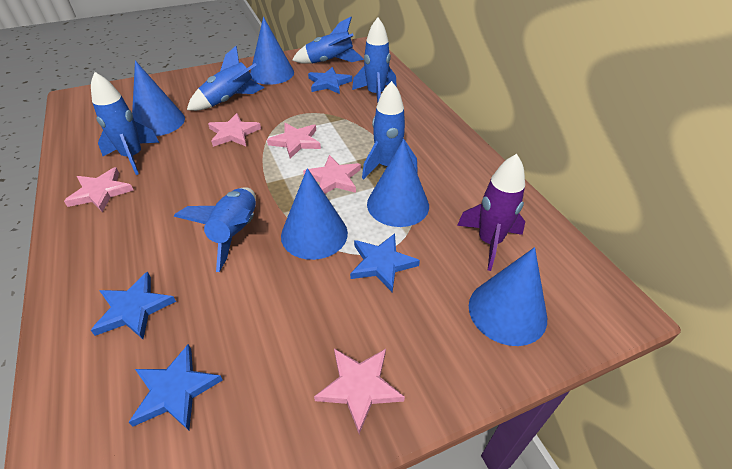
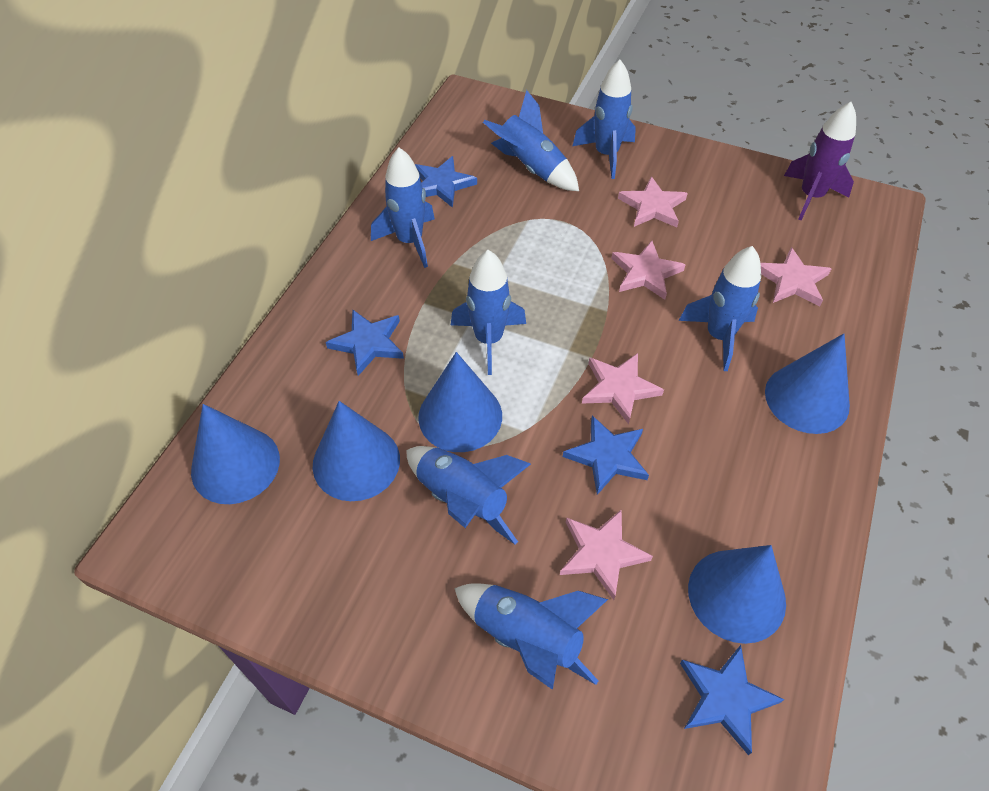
blue rocket: 6 -> 7

